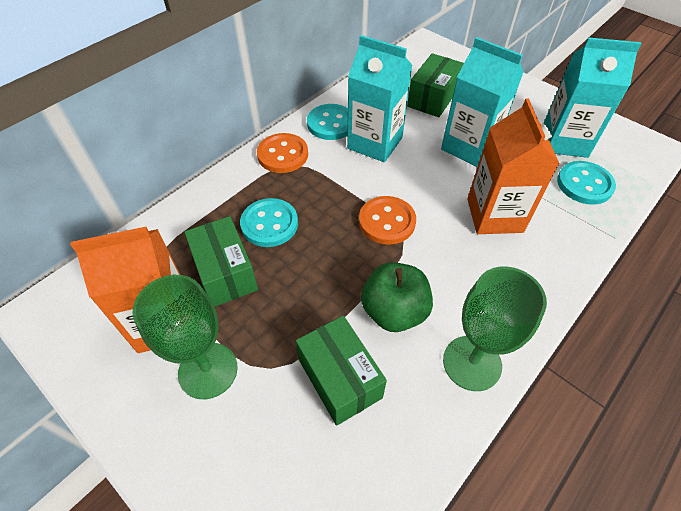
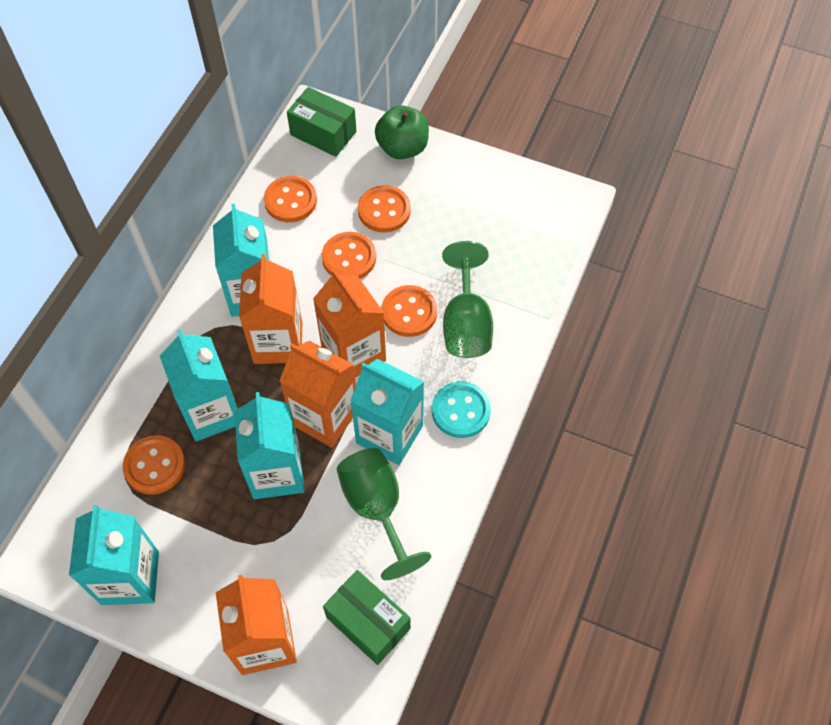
green box: 3 -> 2
orange button: 2 -> 5
orange carton: 2 -> 4
turquoise button: 3 -> 1
turquoise carton: 3 -> 5

